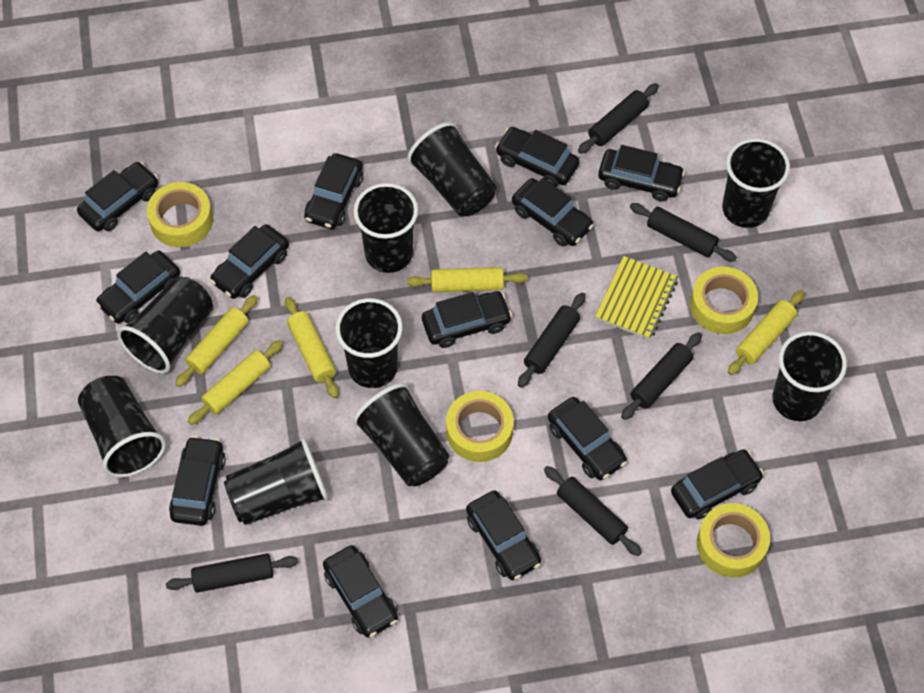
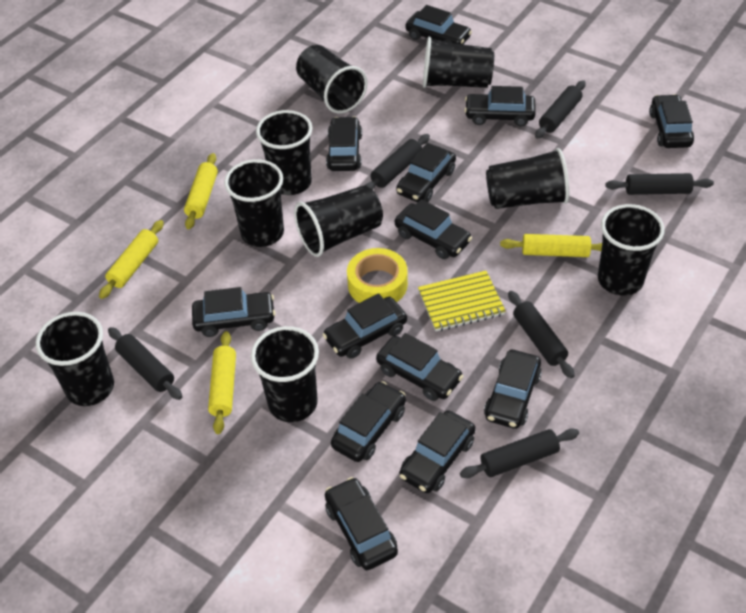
yellow rolling pin: 5 -> 4
yellow tape: 4 -> 1

